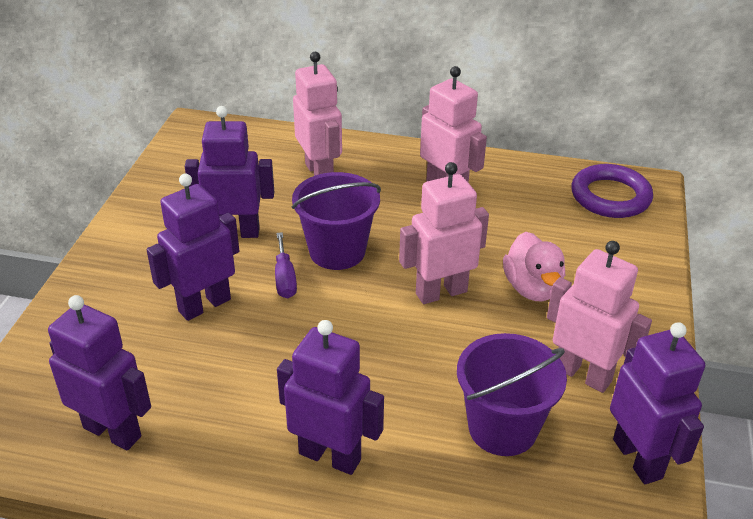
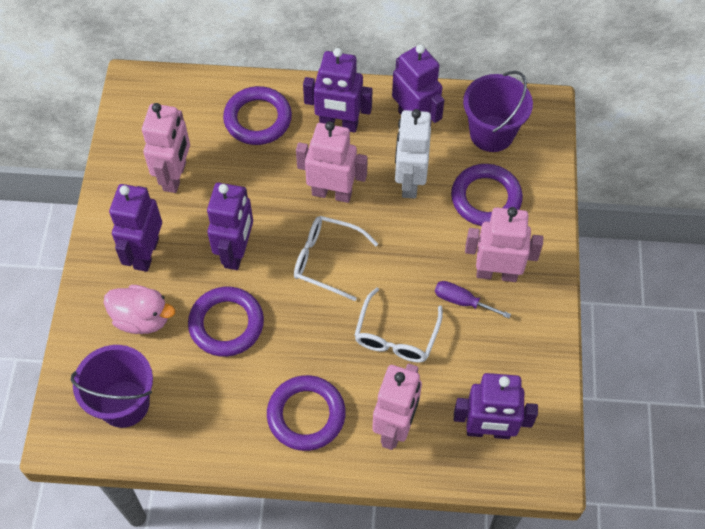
purple ring: 1 -> 4
white glasses: 0 -> 2
white robot: 0 -> 1

